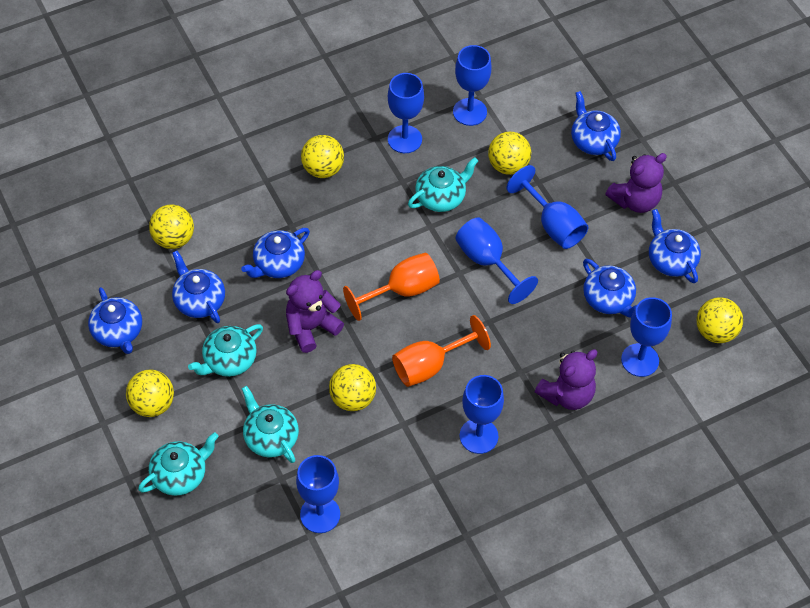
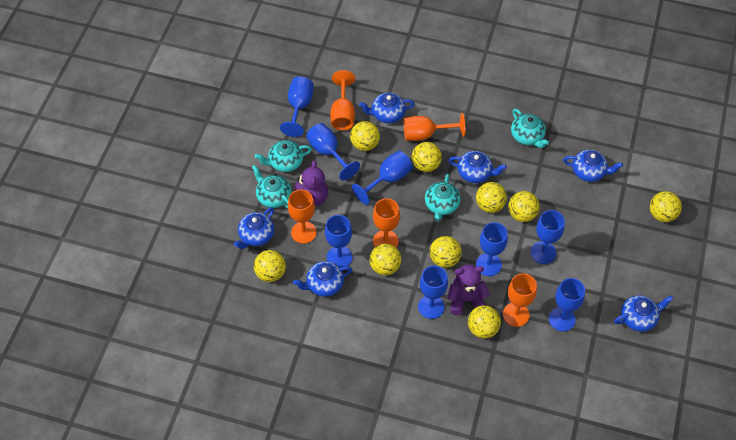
blue goblet: 7 -> 8
orange goblet: 2 -> 5
purple teddy bear: 3 -> 2
yellow ball: 6 -> 9

